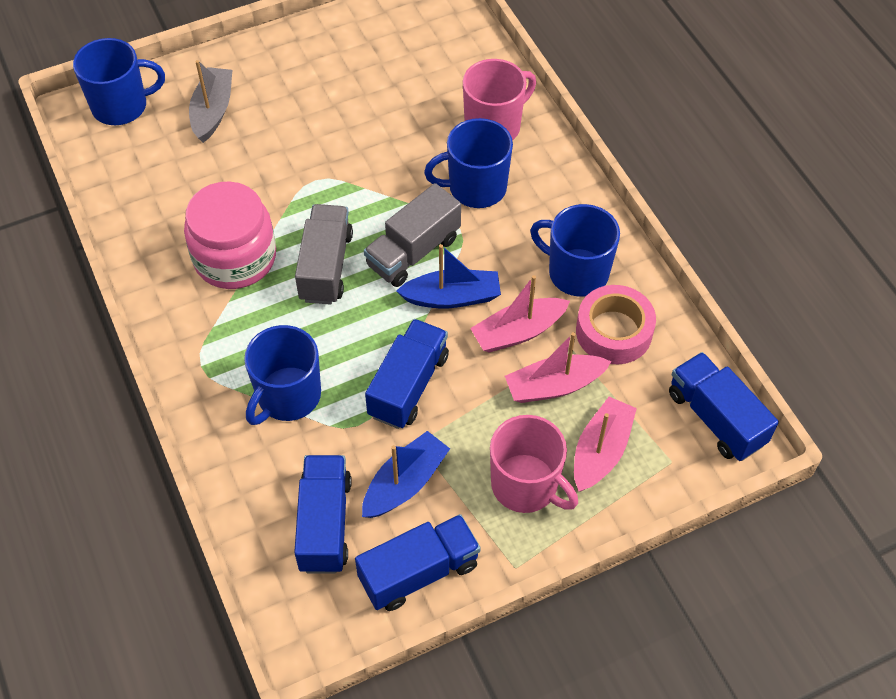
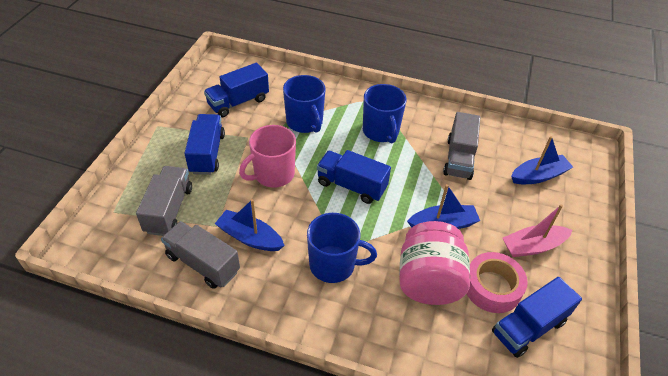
blue boat: 2 -> 3
blue mug: 4 -> 3
grey boat: 1 -> 0
grey truck: 2 -> 3
pink boat: 3 -> 1
pink mug: 2 -> 1

